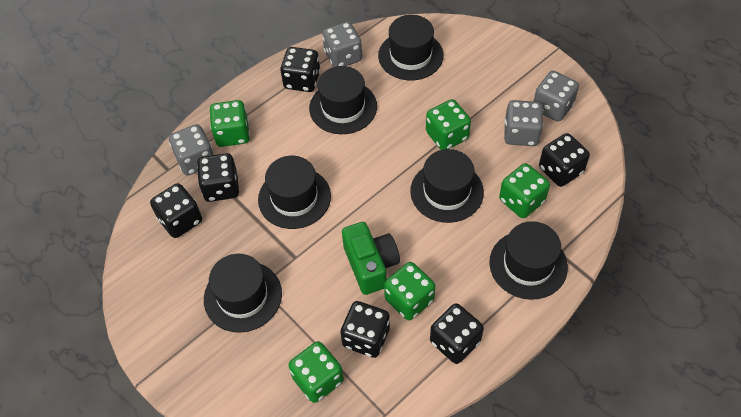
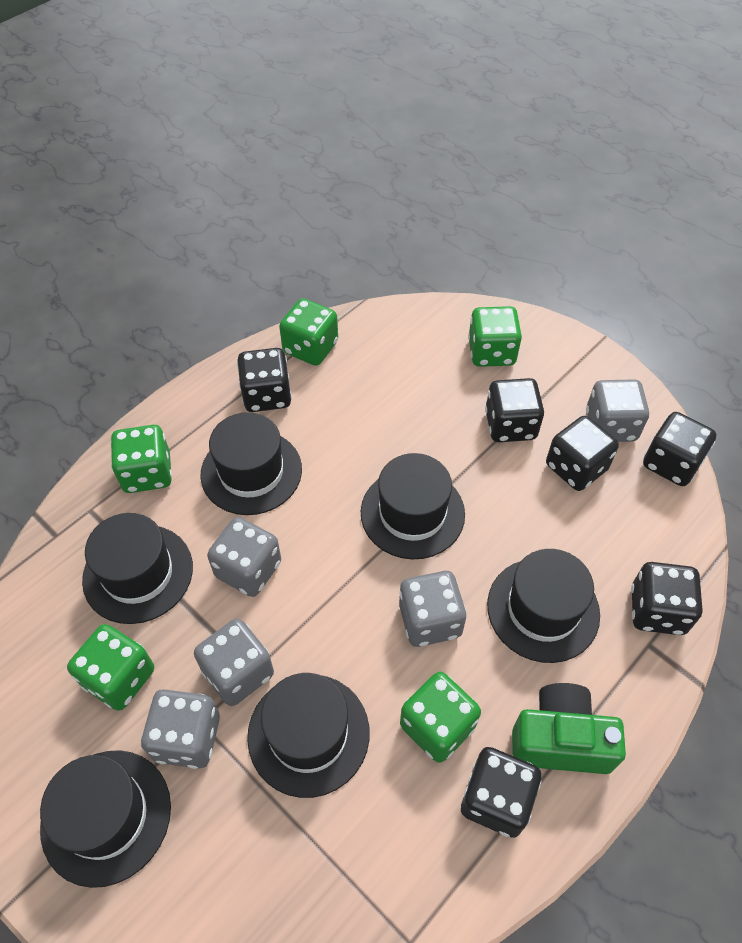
grey dice: 4 -> 5

